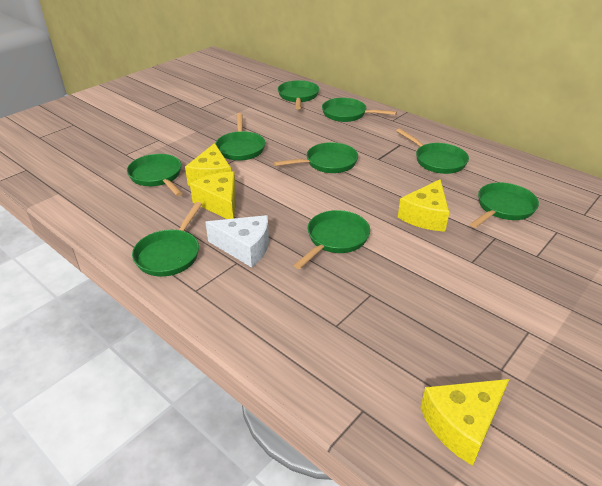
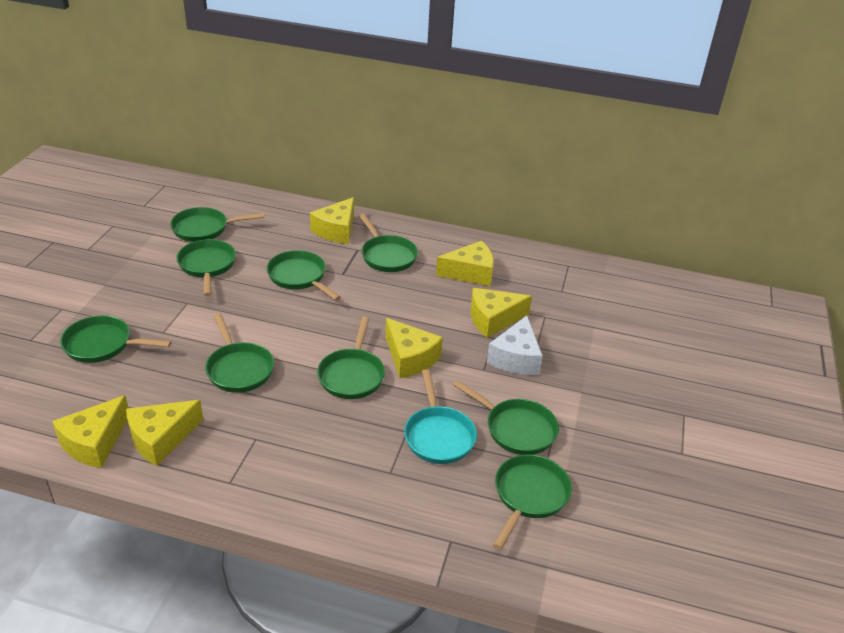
turquoise pan: 0 -> 1
yellow cheese: 4 -> 6

